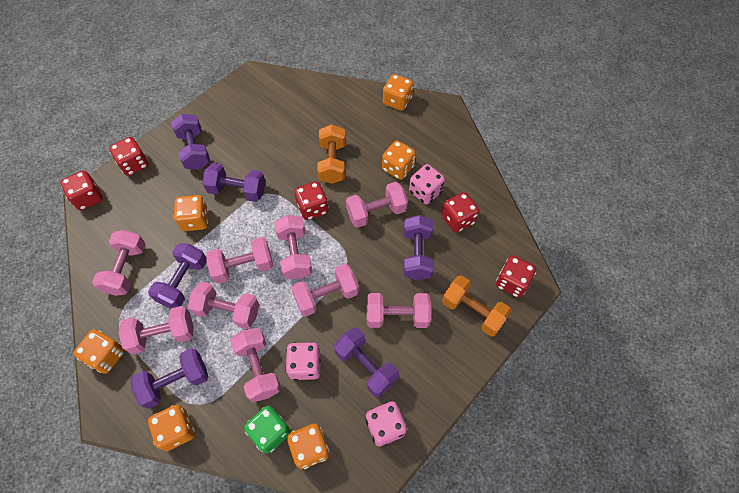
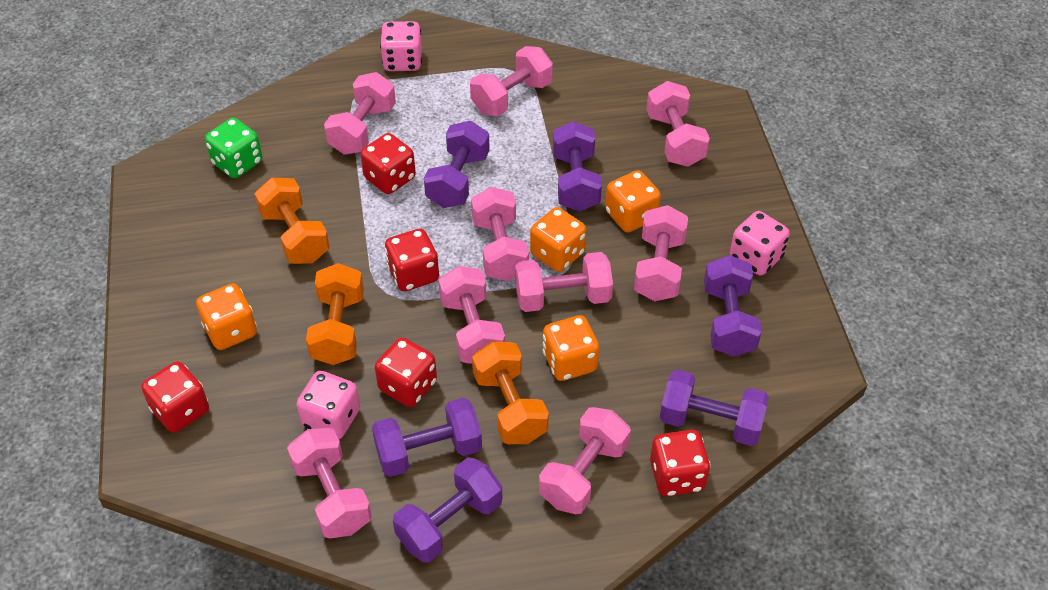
orange dice: 6 -> 4
orange dumbbell: 2 -> 3

